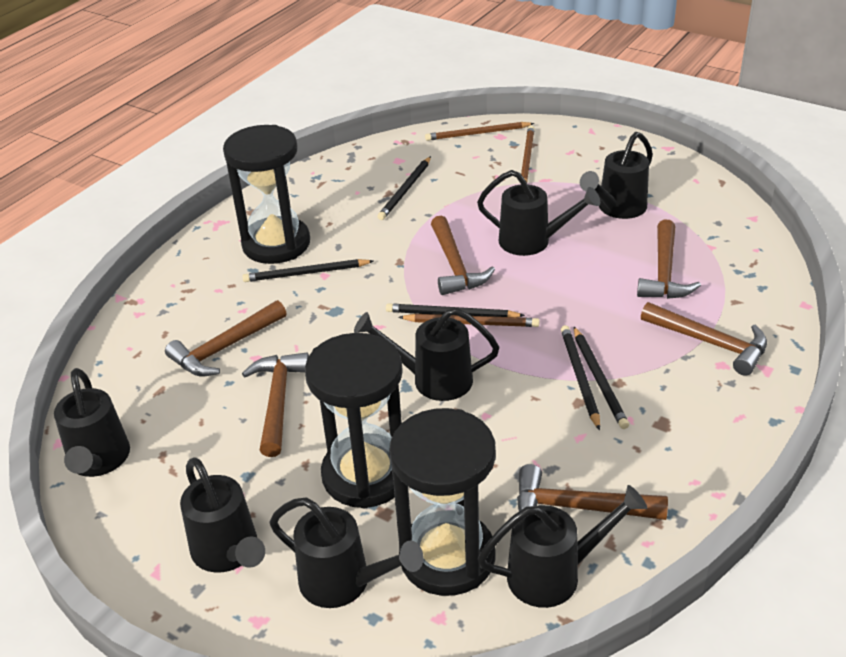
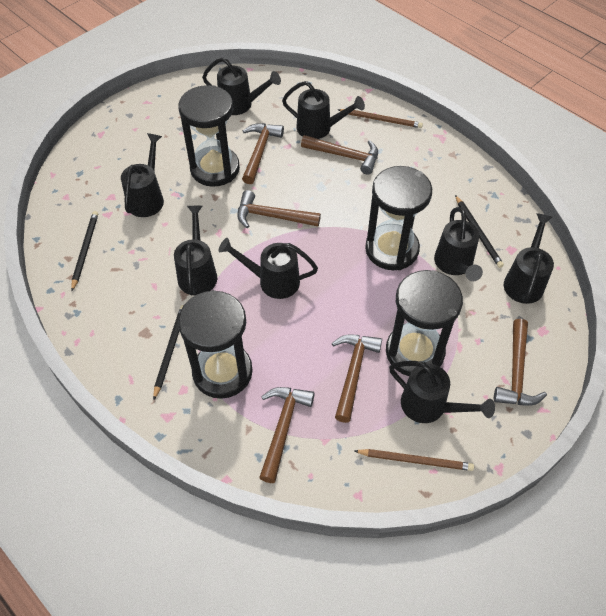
black hourglass: 3 -> 4
black pencil: 5 -> 3
black watering can: 7 -> 8
brown pencil: 3 -> 2

